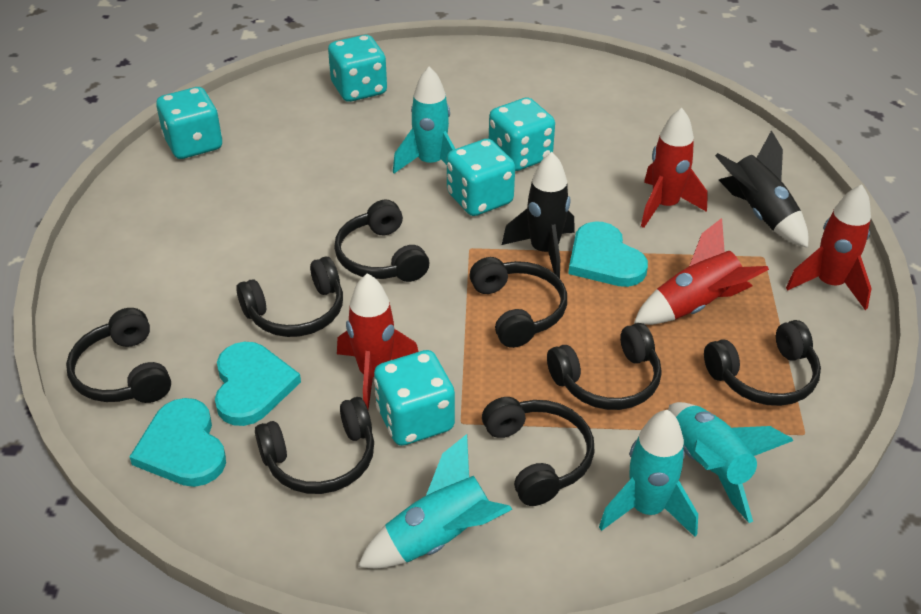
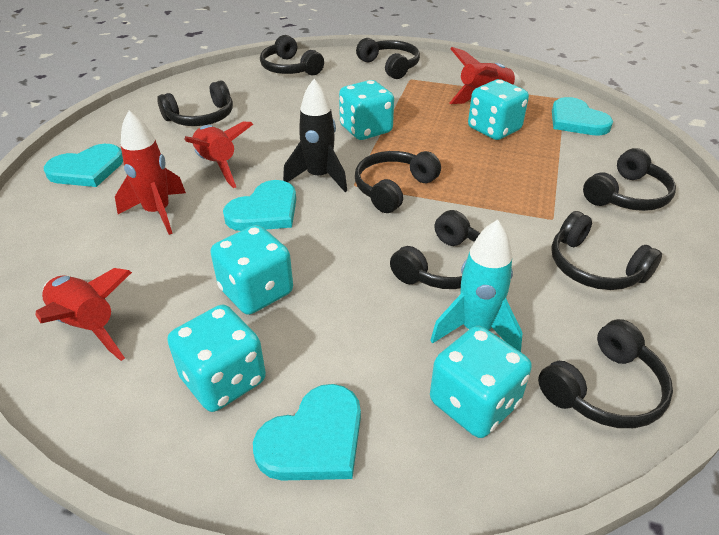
black rocket: 2 -> 1
turquoise heart: 3 -> 4
turquoise rocket: 4 -> 1

